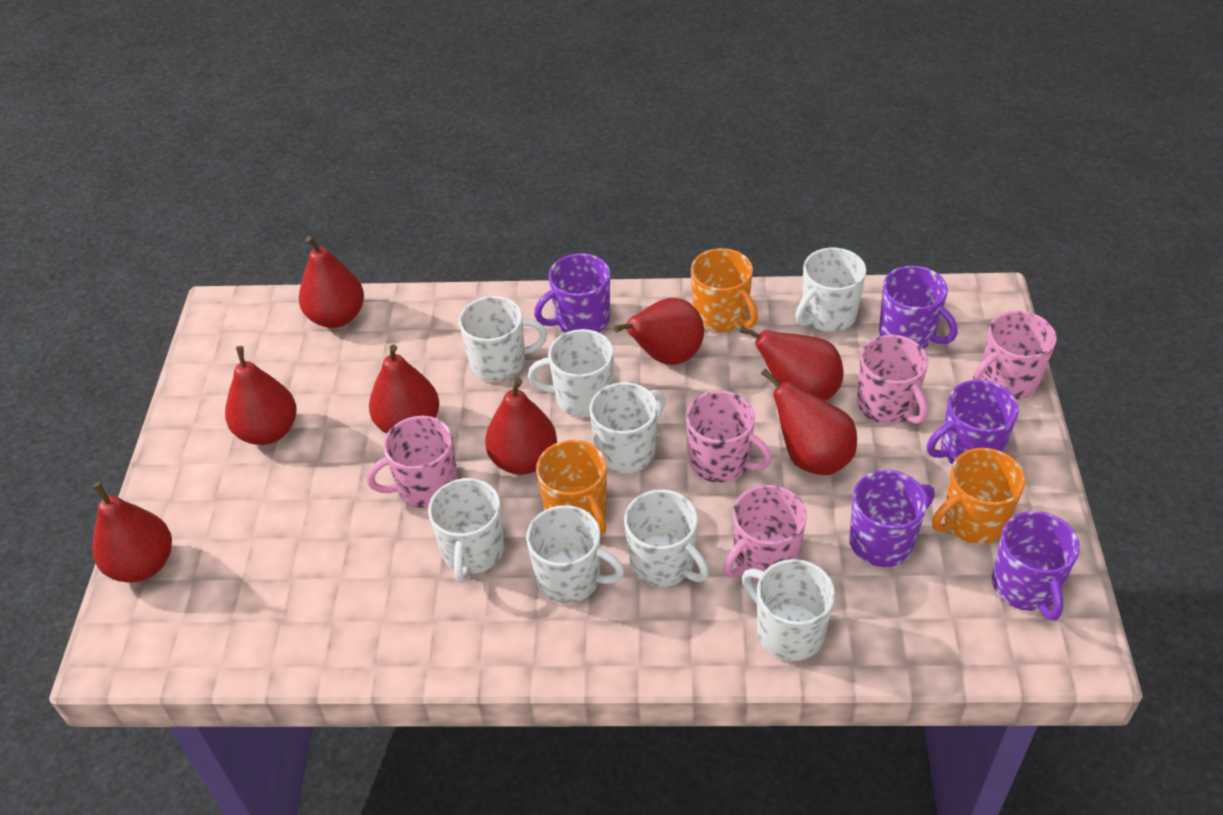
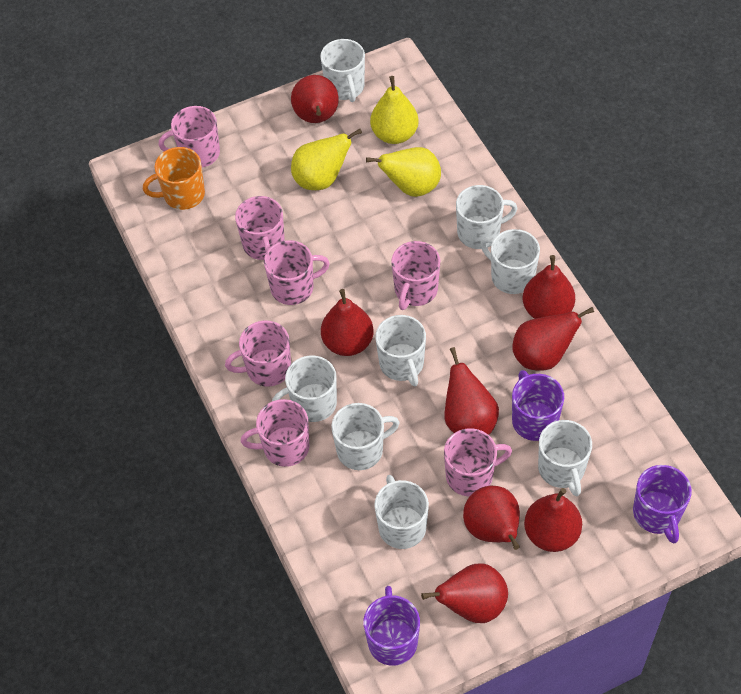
orange mug: 3 -> 1
pink mug: 5 -> 7
purple mug: 5 -> 3
yellow pear: 0 -> 3

